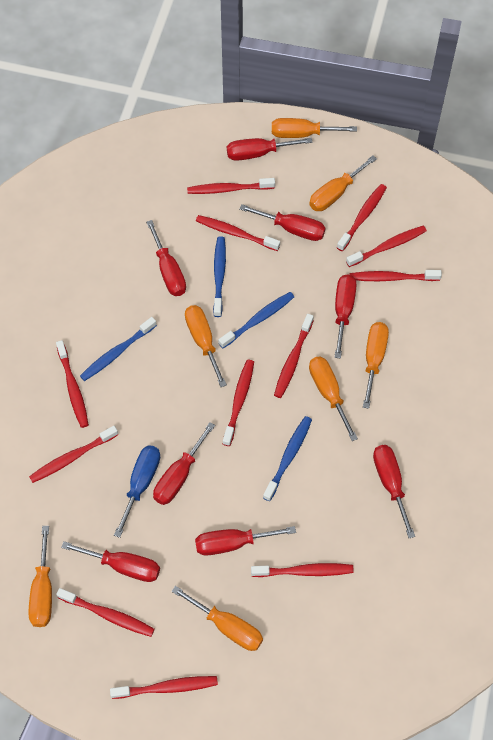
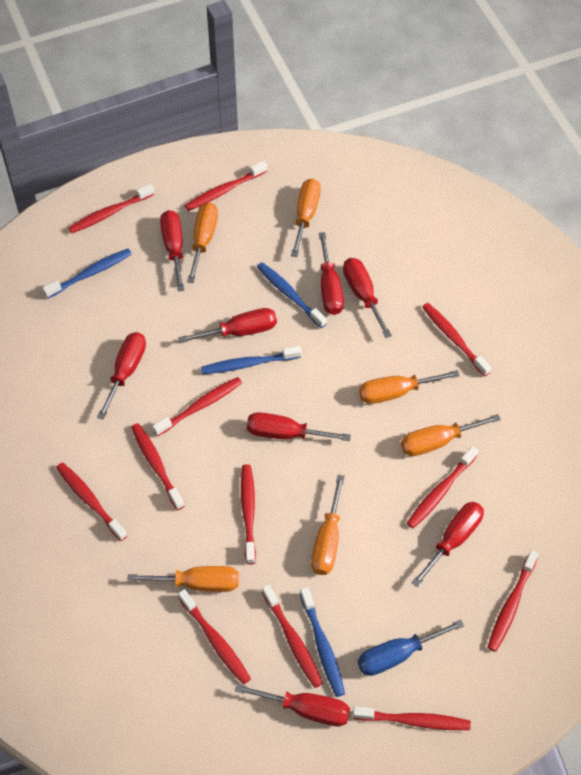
orange screwdriver: 7 -> 6

